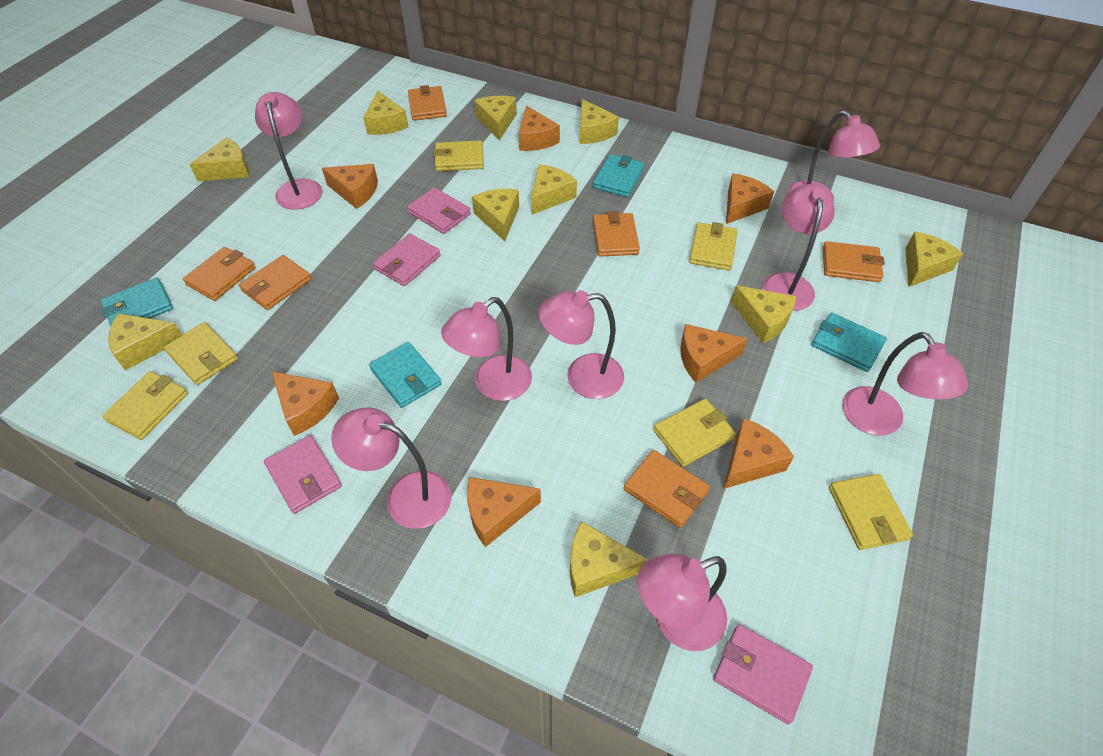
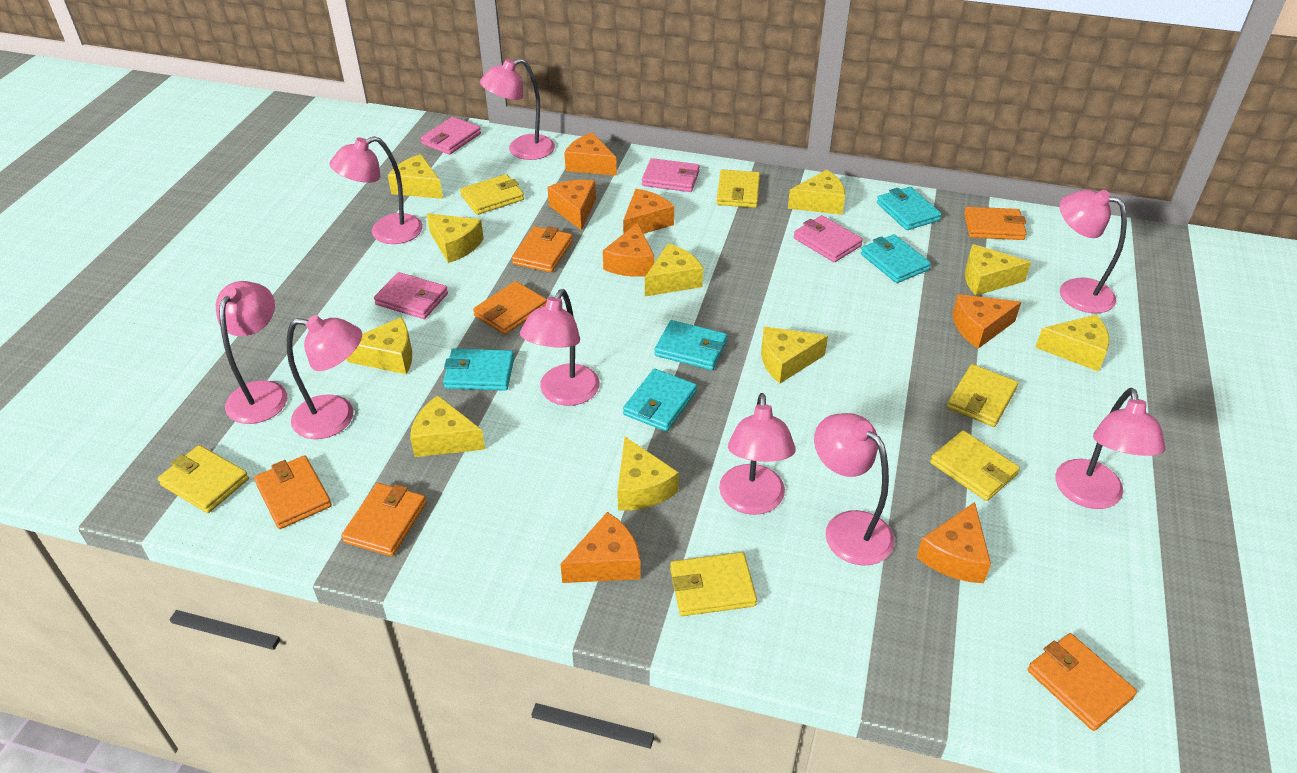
pink lamp: 8 -> 9
turquoise wallet: 4 -> 5

